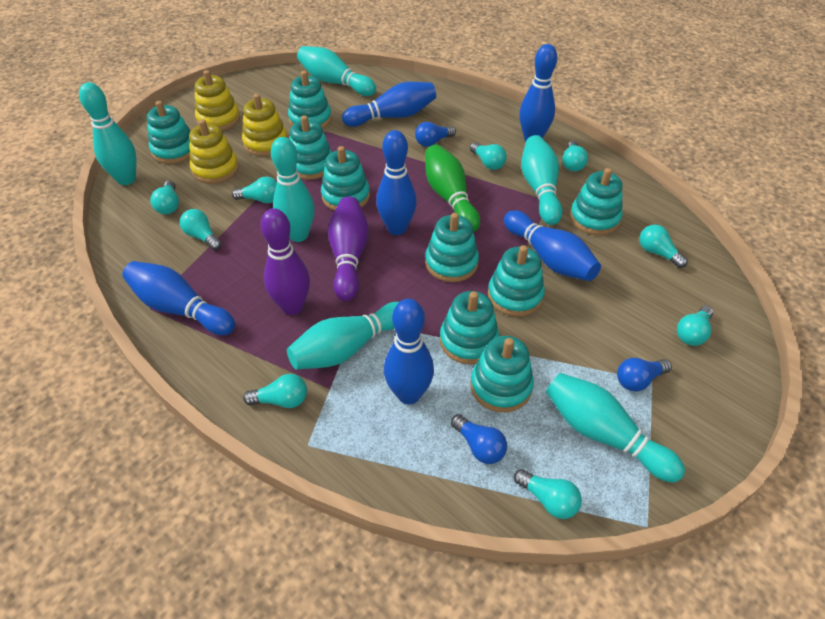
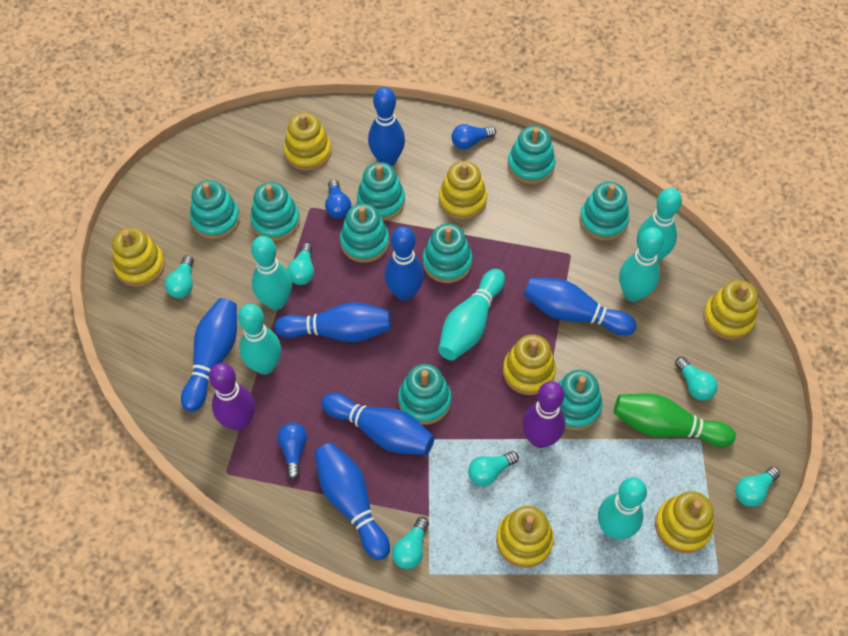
blue bowling pin: 6 -> 7
turquoise light bulb: 9 -> 6
yellow stacking toy: 3 -> 7

